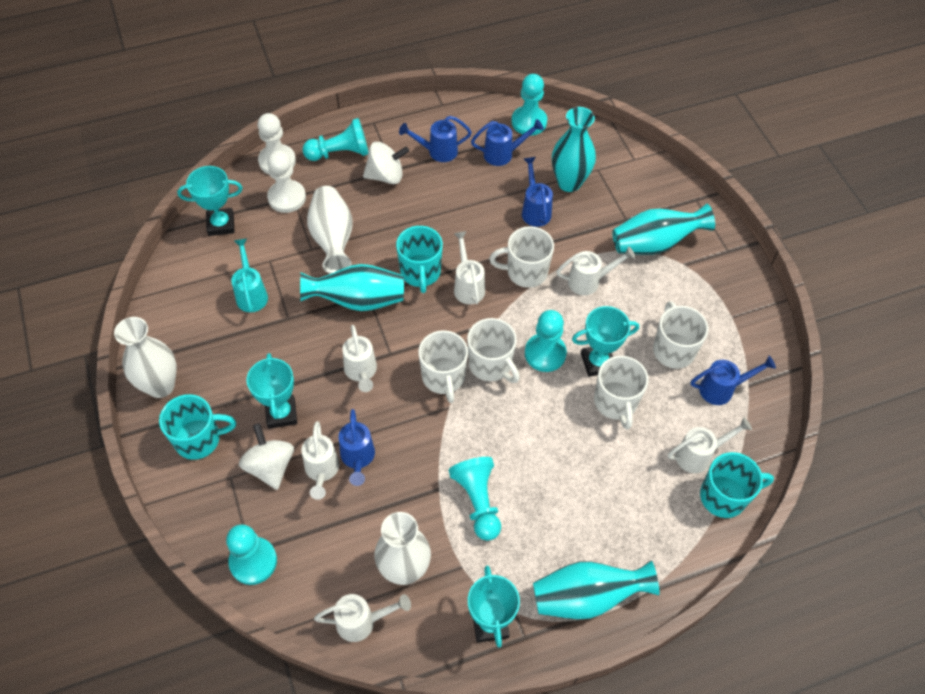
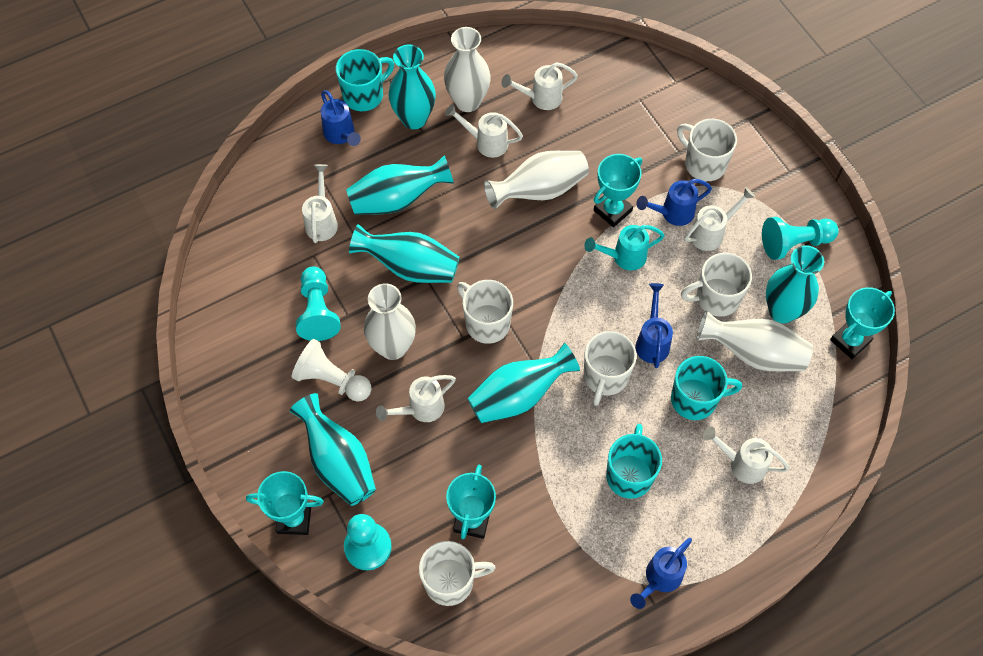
blue watering can: 5 -> 4
turquoise pawn: 5 -> 3
turquoise vase: 4 -> 6
white pawn: 2 -> 1
white spinning top: 2 -> 0
white vase: 3 -> 4

